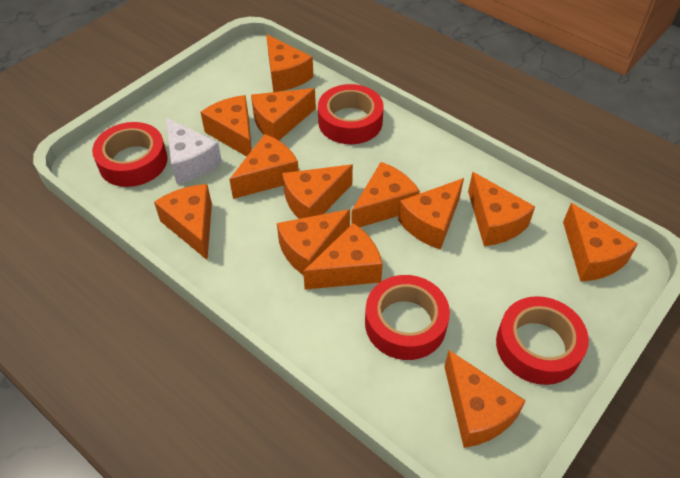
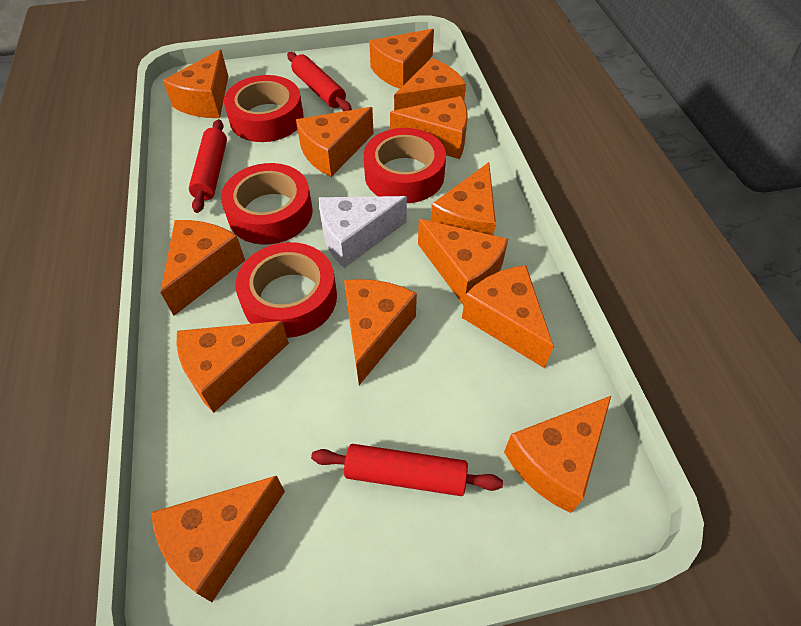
red rolling pin: 0 -> 3

